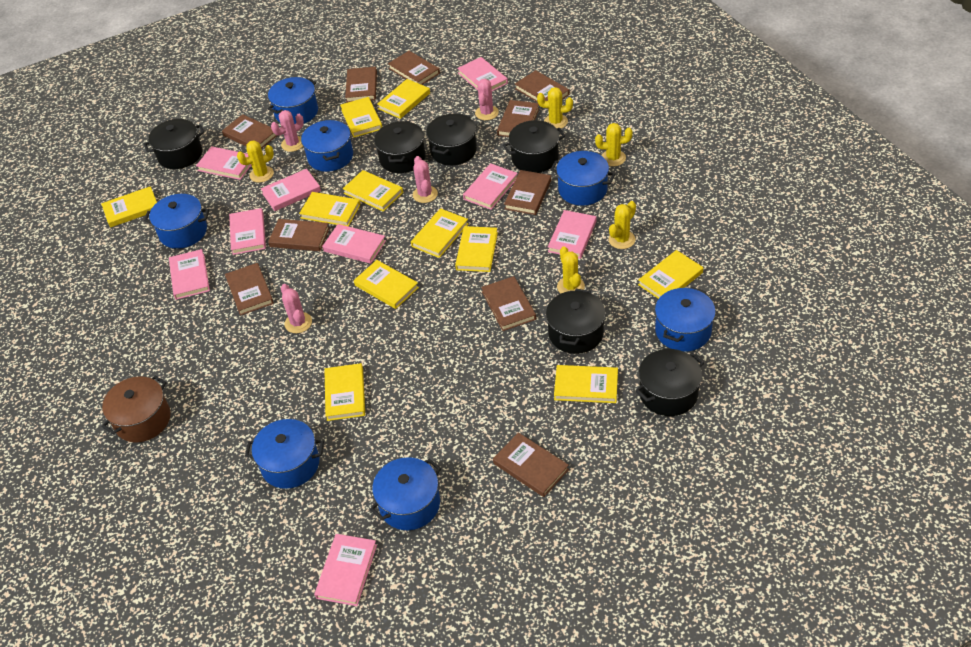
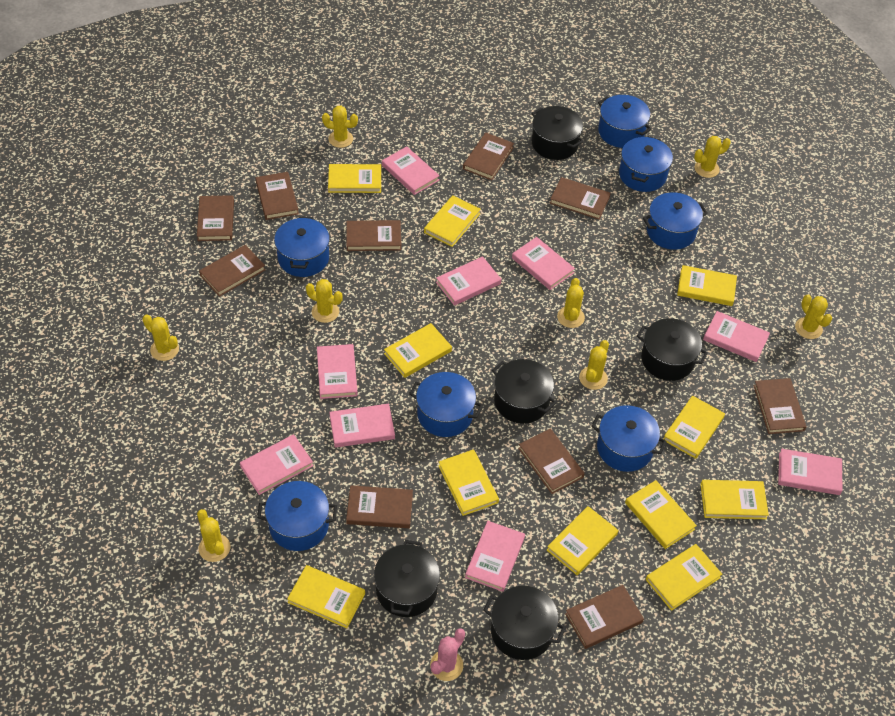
black pot: 6 -> 5
brown pot: 1 -> 0
pink cactus: 4 -> 1
yellow cactus: 5 -> 8

